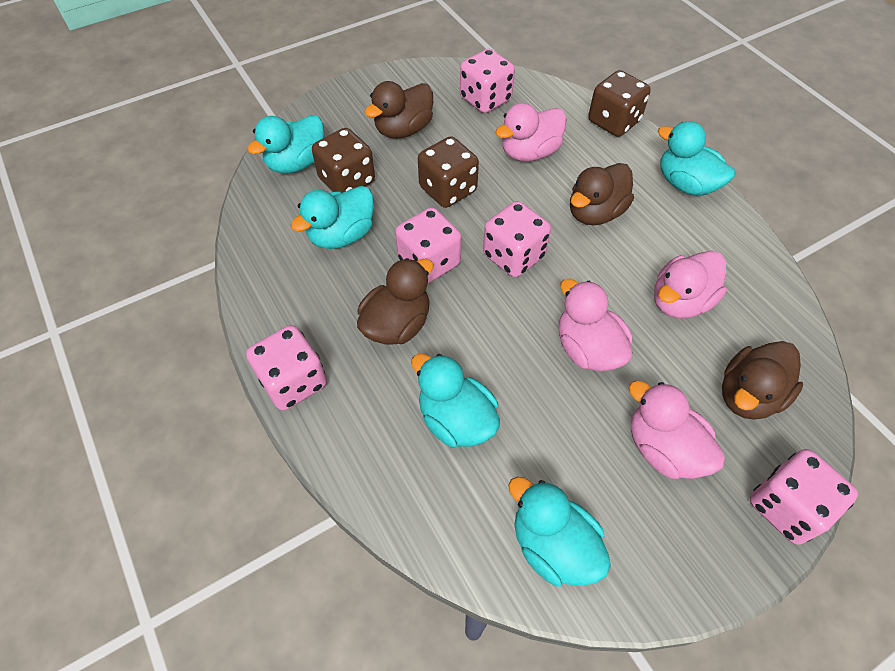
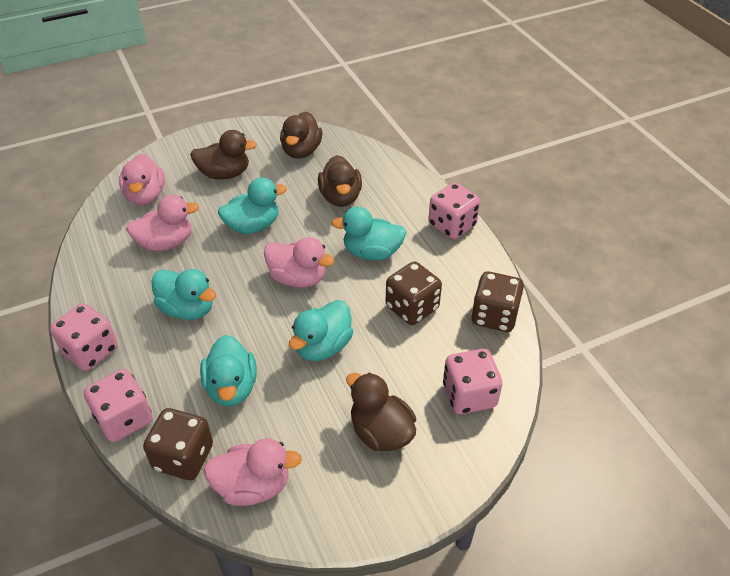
pink dice: 5 -> 4

